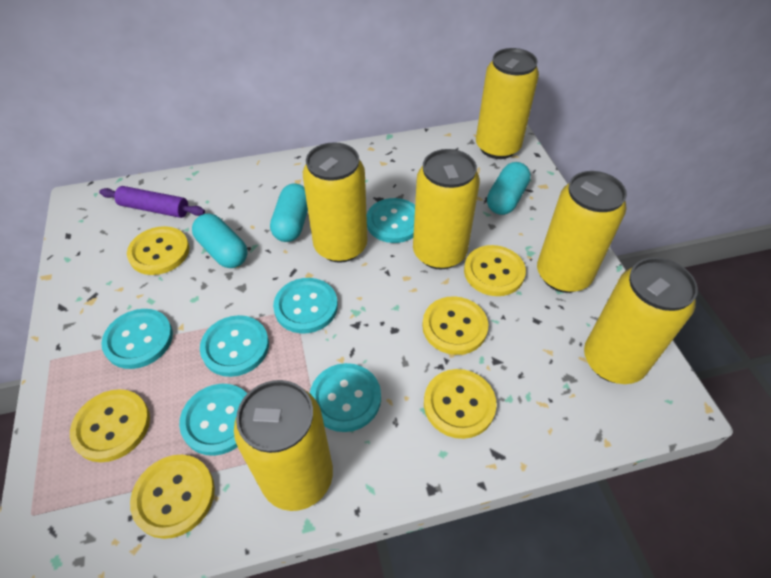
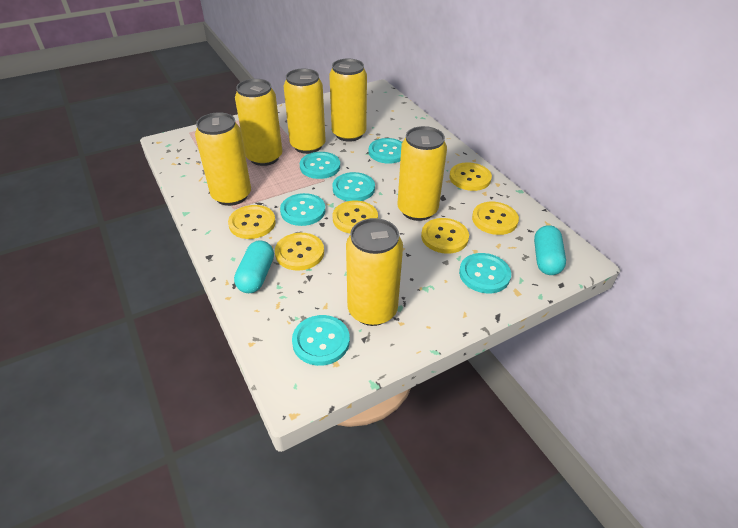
purple rolling pin: 1 -> 0
turquoise capsule: 3 -> 2

